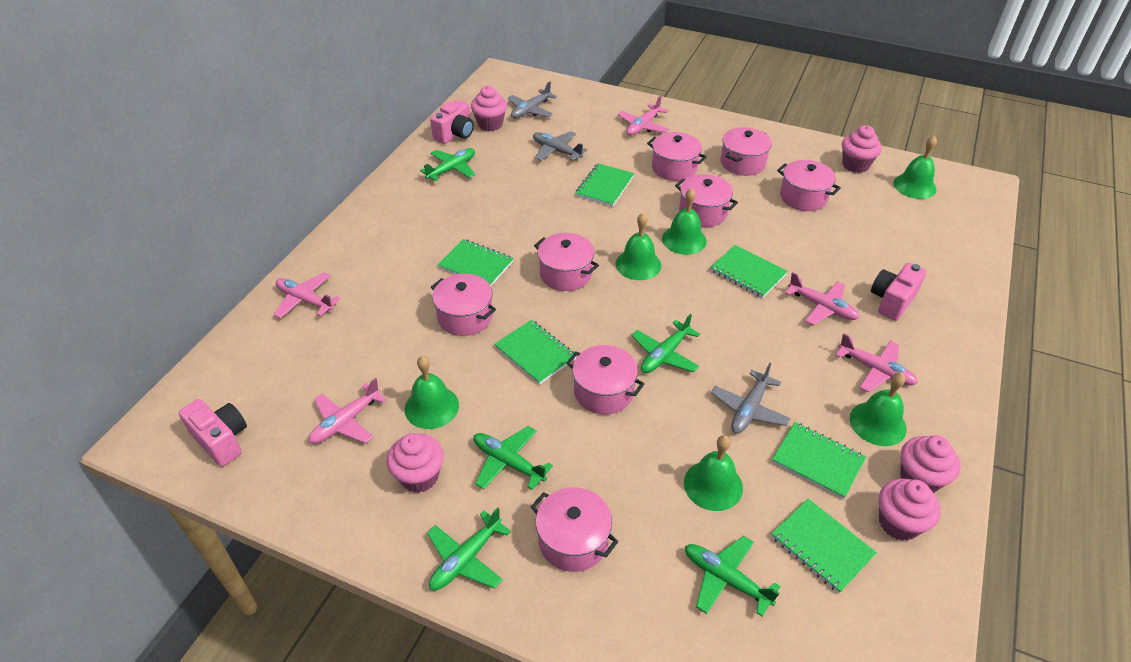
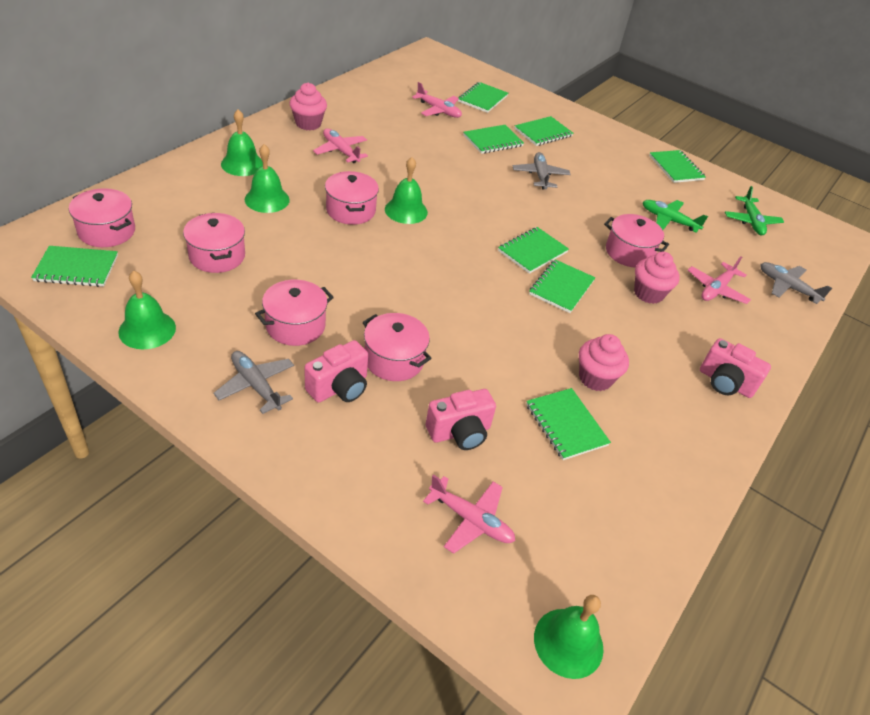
green bell: 6 -> 5
green notebook: 6 -> 8
green plane: 5 -> 2
pink cupcake: 5 -> 3
pink plane: 5 -> 4
pink pot: 8 -> 6

